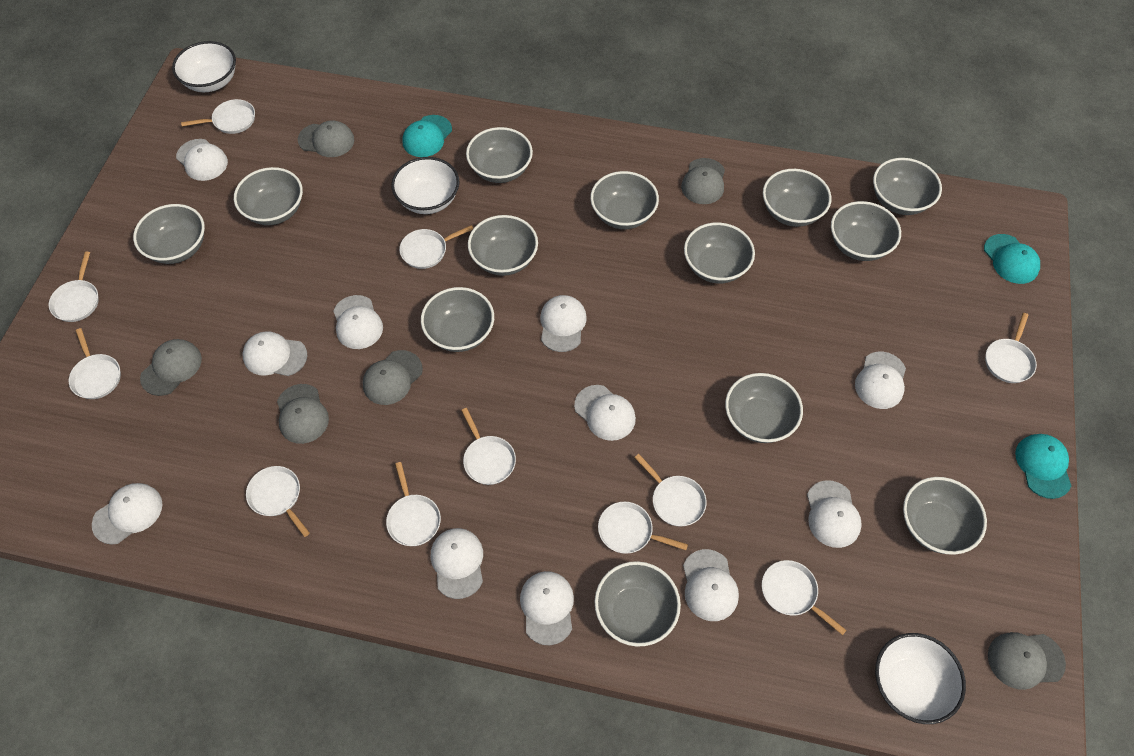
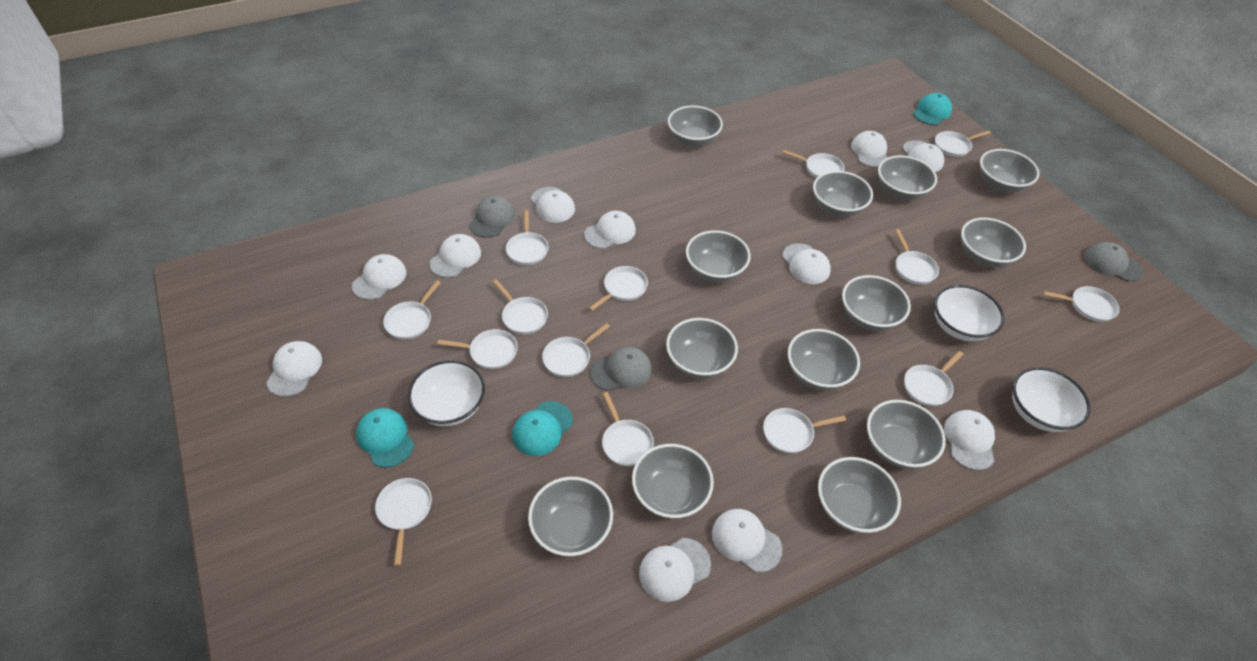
grey cap: 6 -> 3
white pan: 11 -> 14

